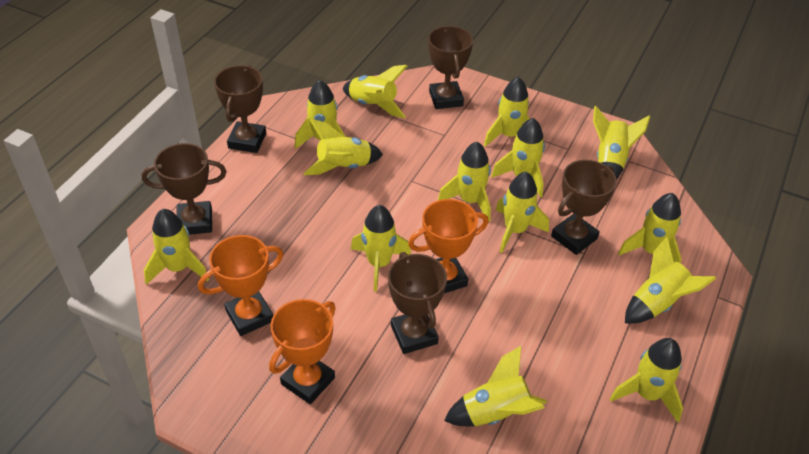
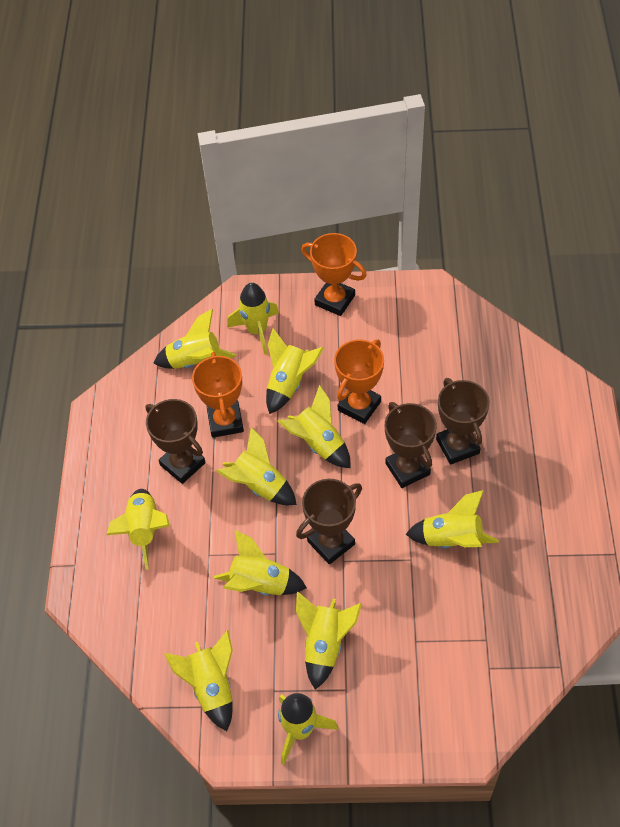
brown trophy: 5 -> 4
yellow rocket: 14 -> 11

